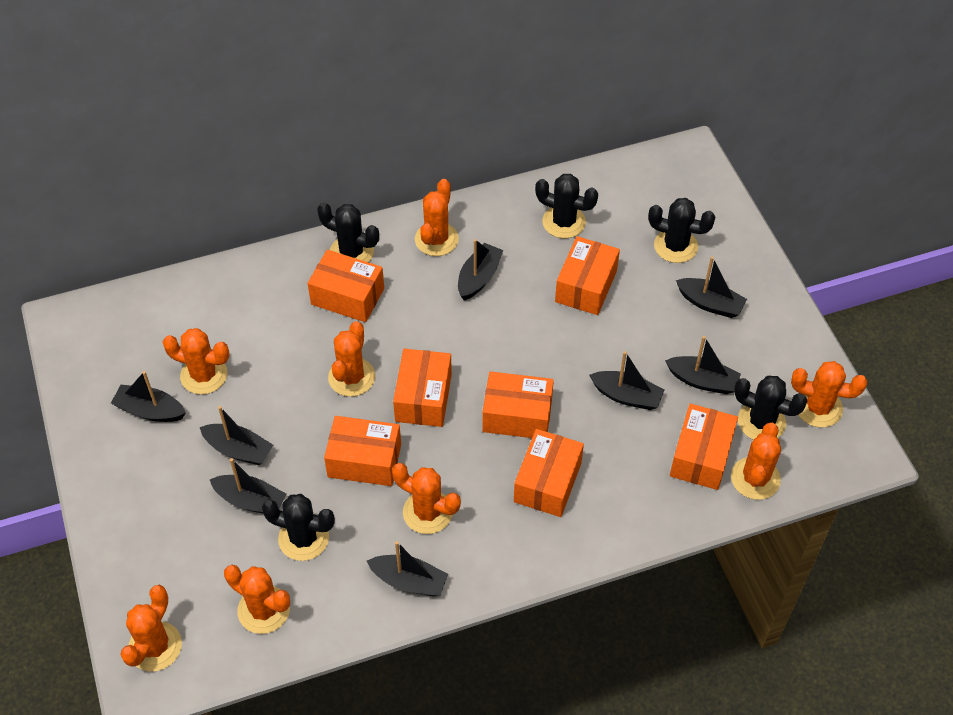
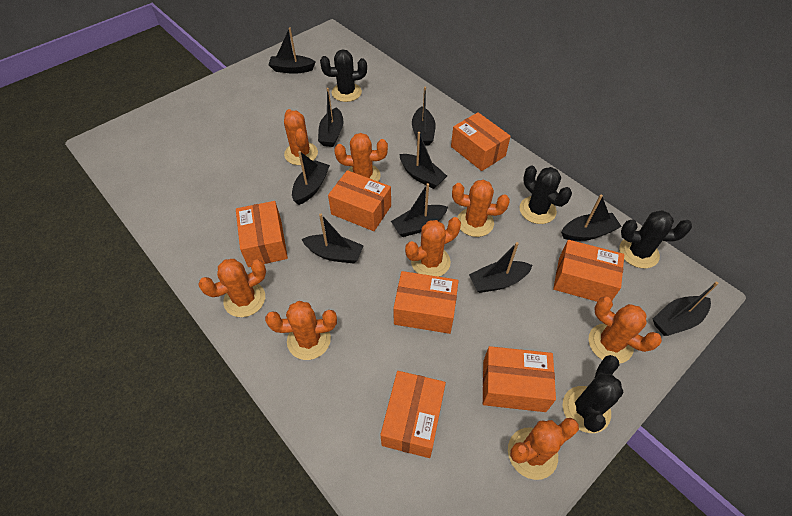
black boat: 8 -> 10
black cactus: 5 -> 4

